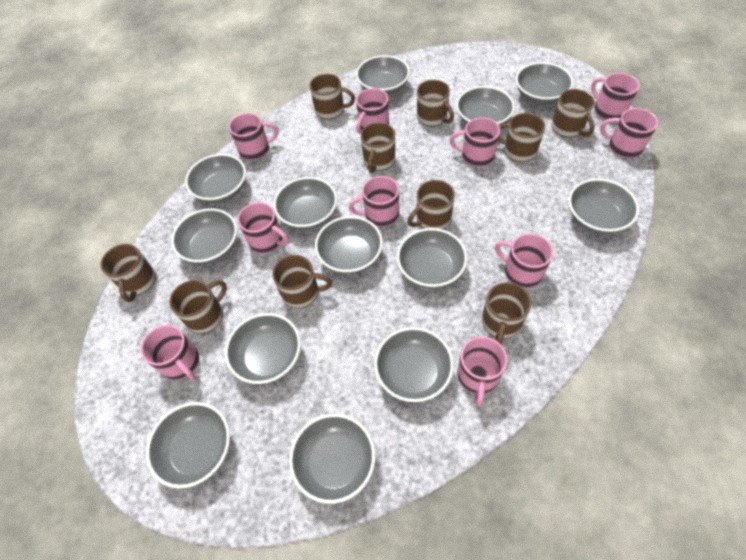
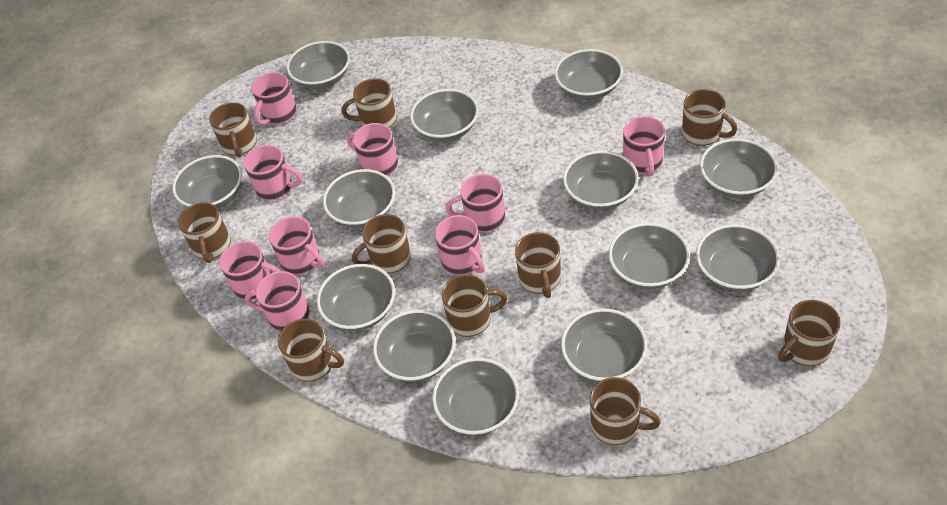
pink mug: 10 -> 9

